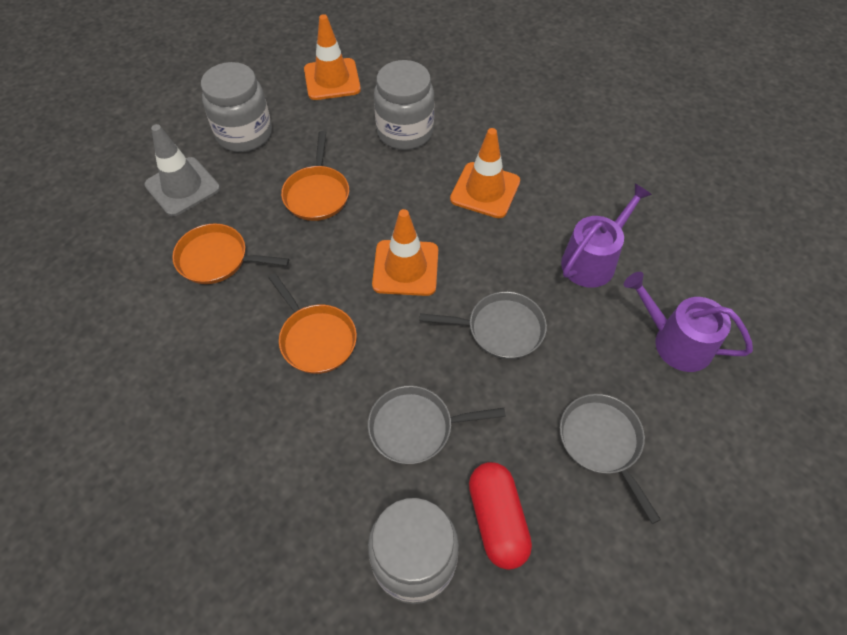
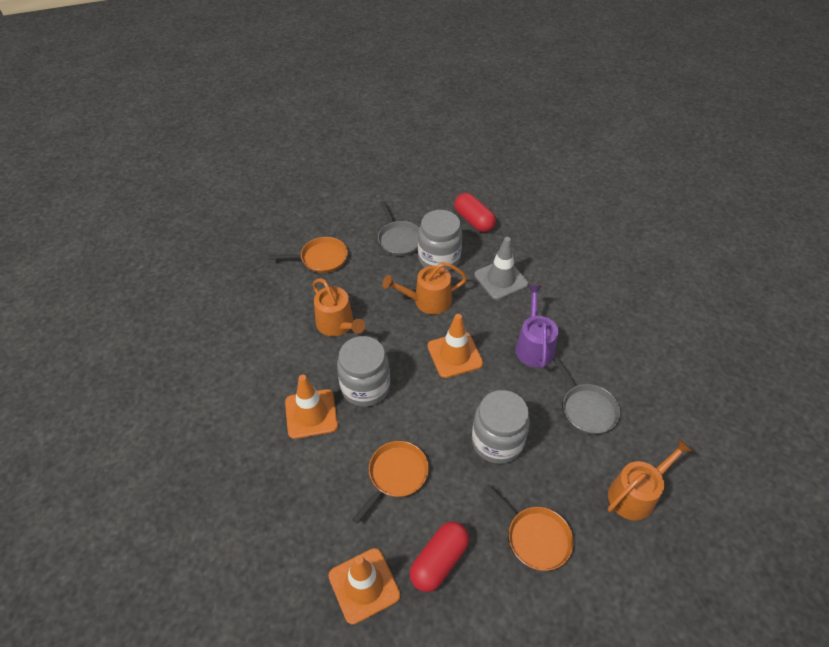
grey pan: 3 -> 2
orange watering can: 0 -> 3
purple watering can: 2 -> 1
red capsule: 1 -> 2

